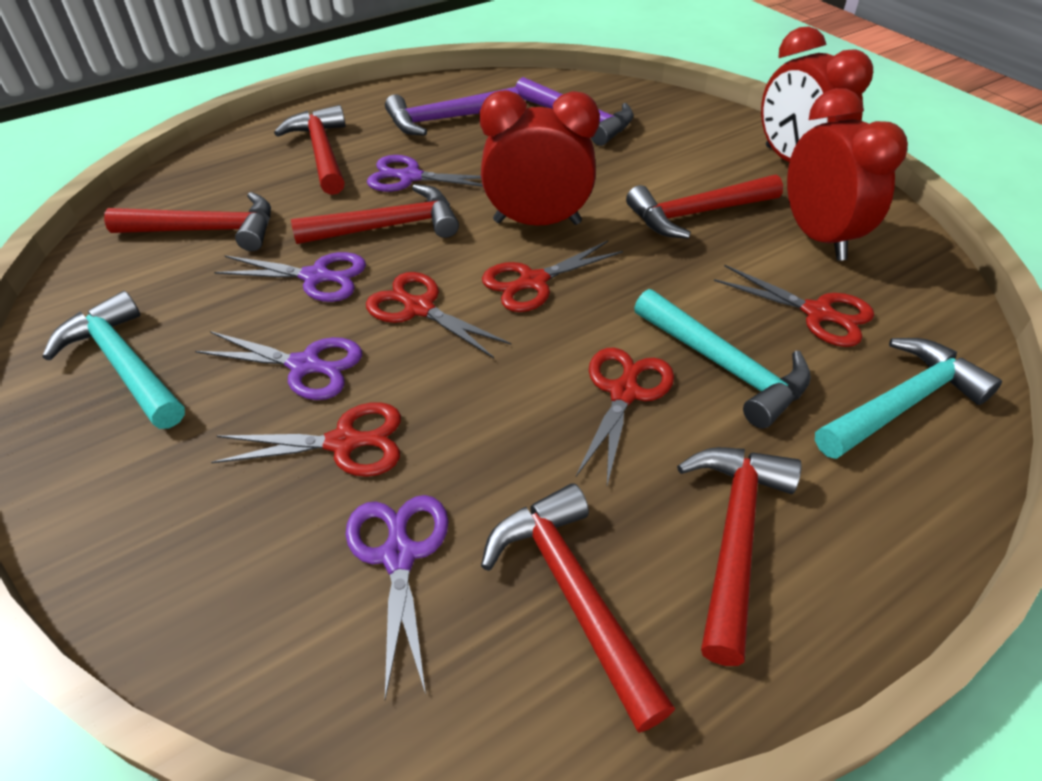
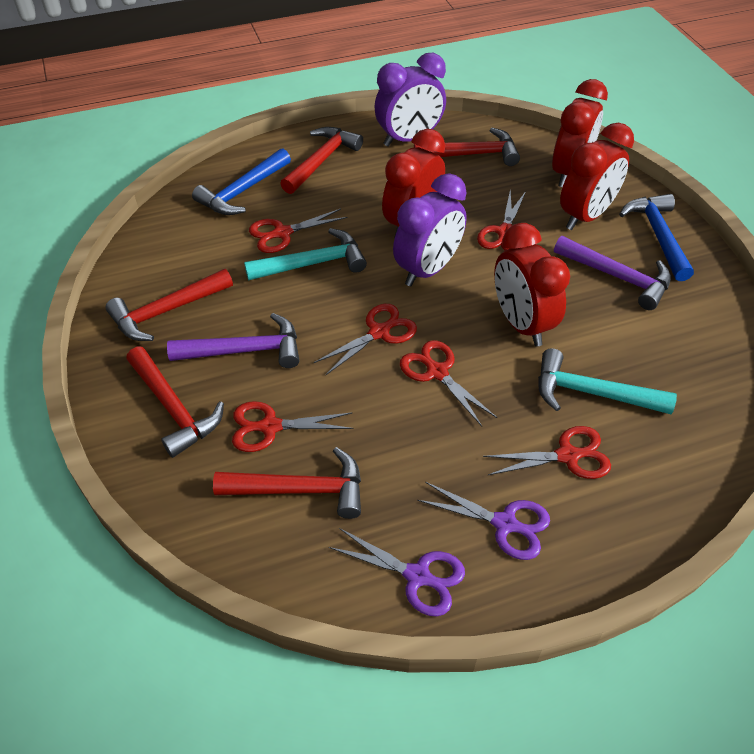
blue hammer: 0 -> 2
purple clock: 0 -> 2
purple scissors: 4 -> 2
red clock: 3 -> 4
red hammer: 6 -> 5
red scissors: 5 -> 6
turquoise hammer: 3 -> 2

